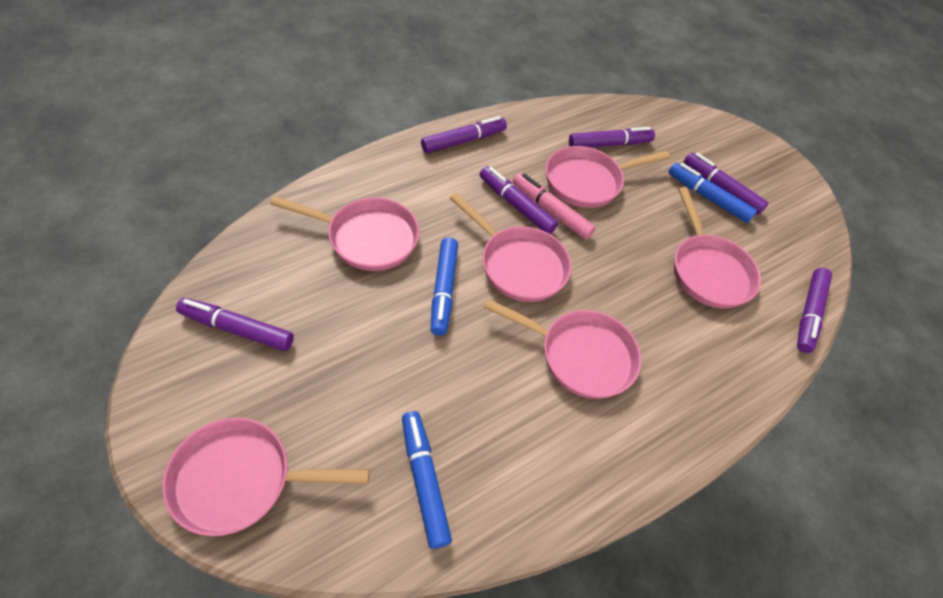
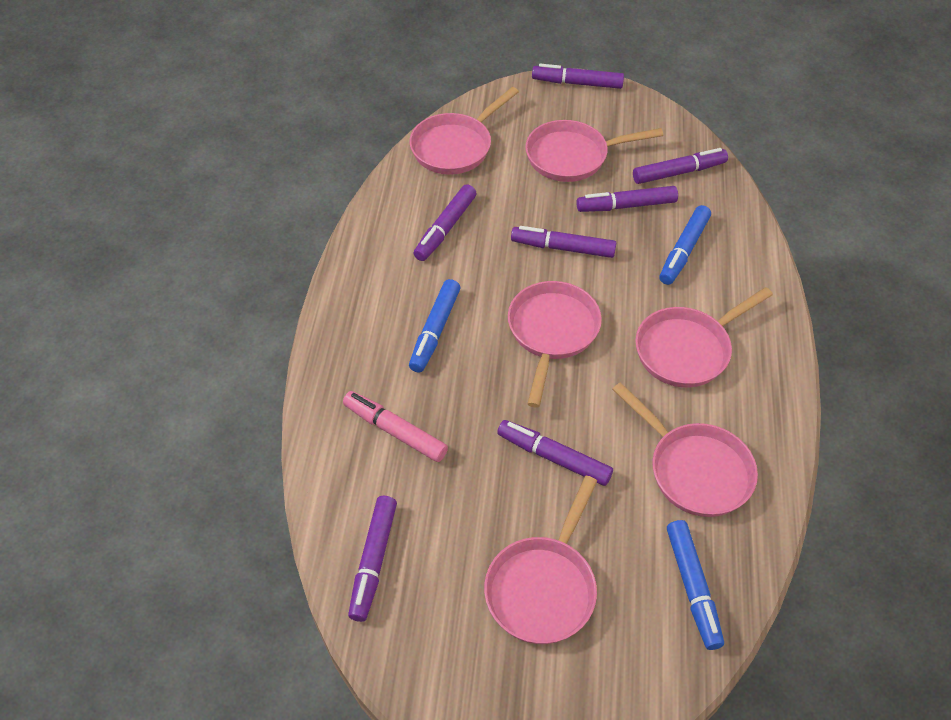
purple marker: 6 -> 7

